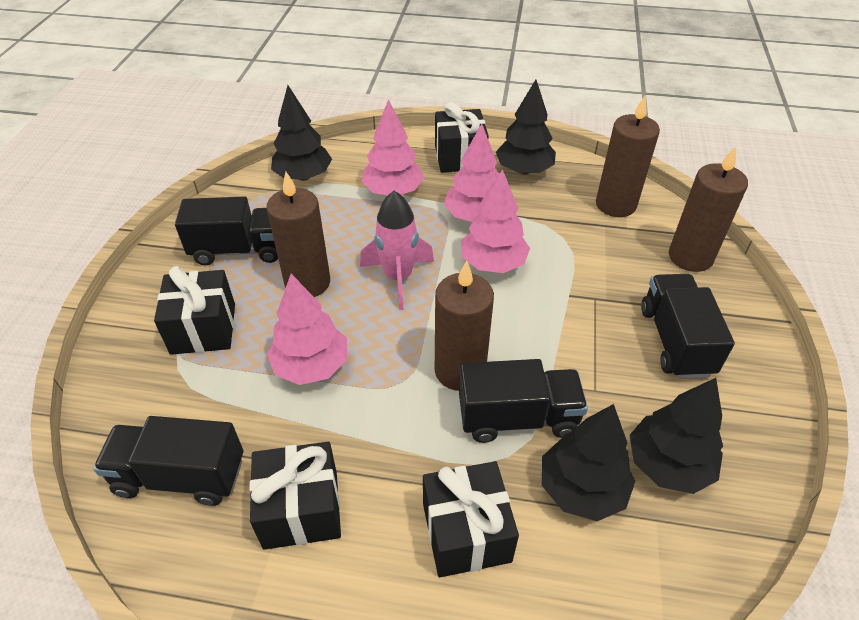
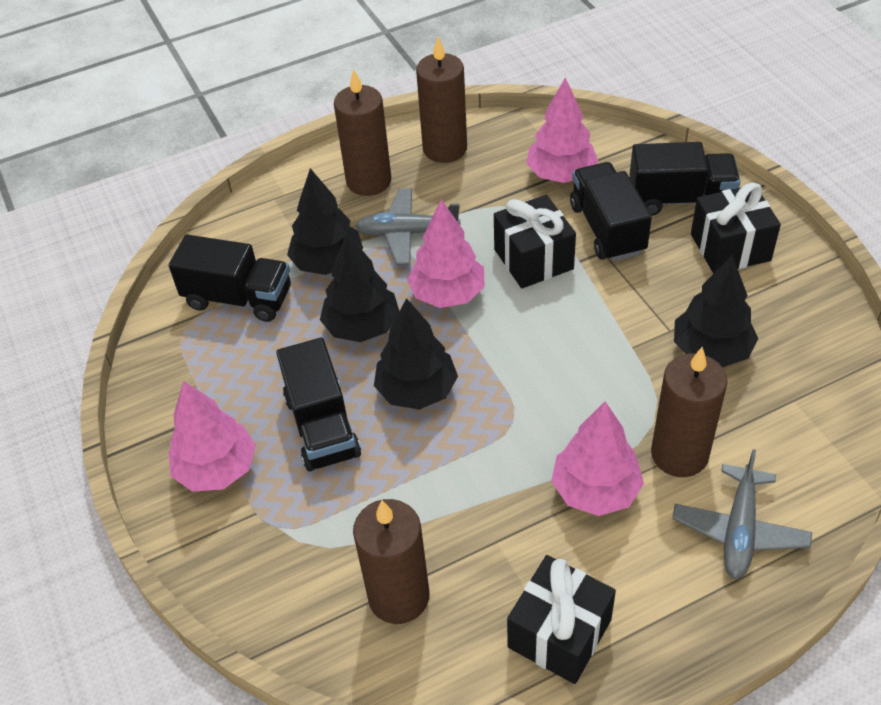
black gift: 4 -> 3
grey plane: 0 -> 2
pink rocket: 1 -> 0

